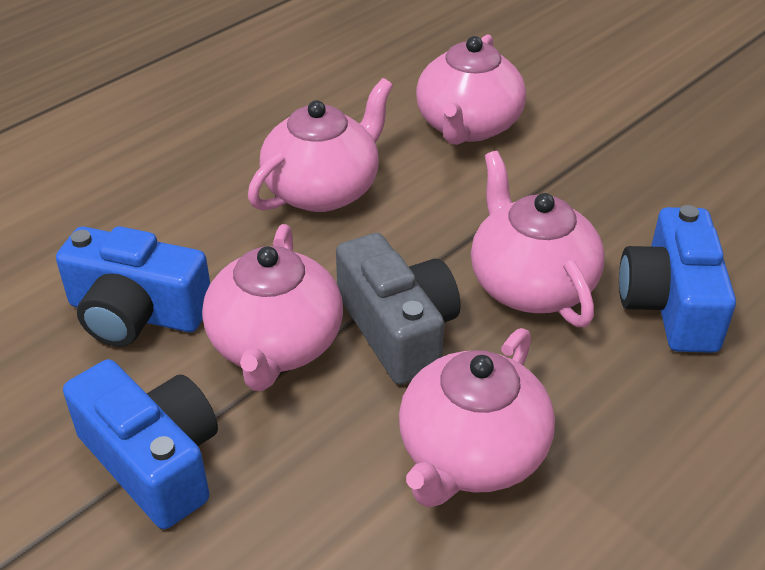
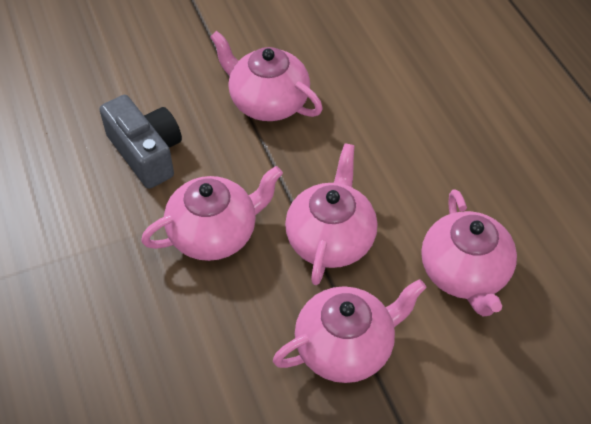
blue camera: 3 -> 0

